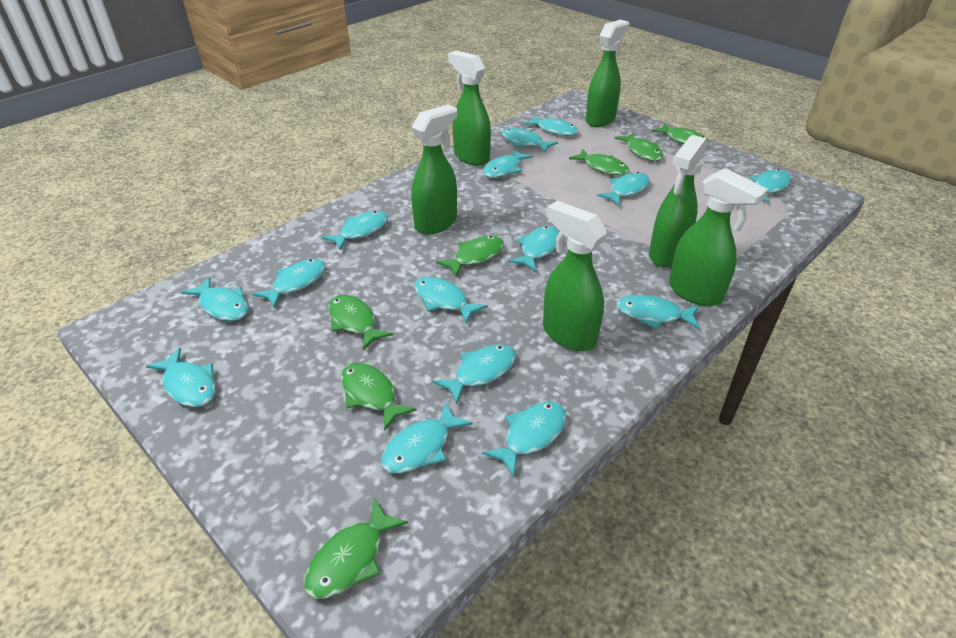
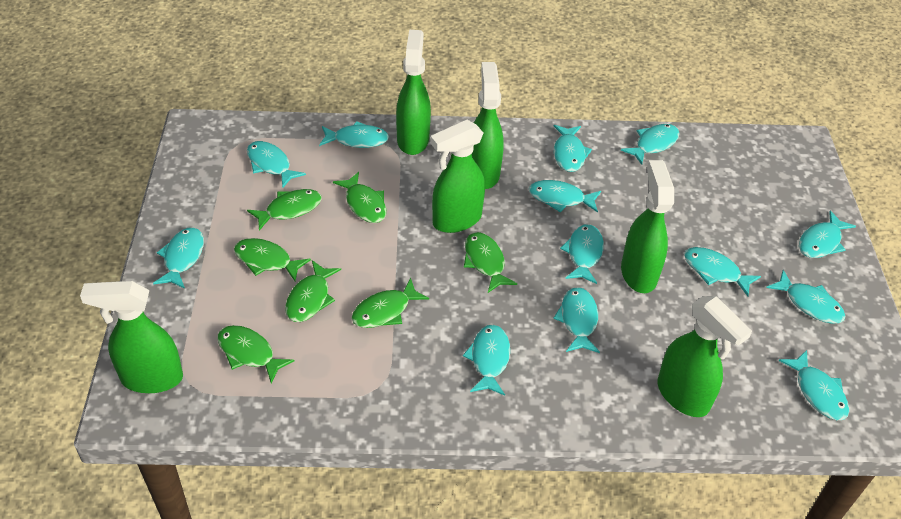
turquoise fish: 15 -> 13

